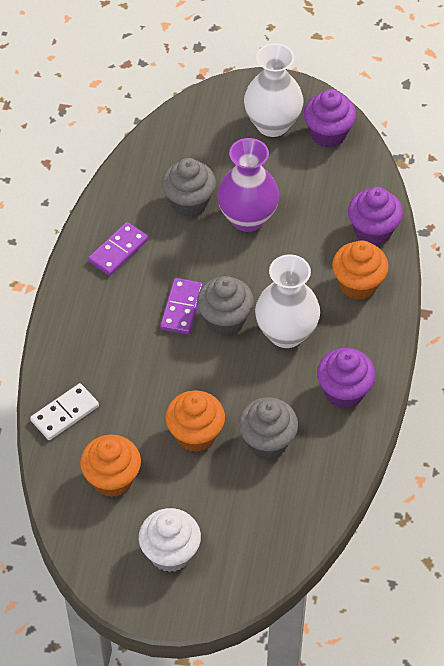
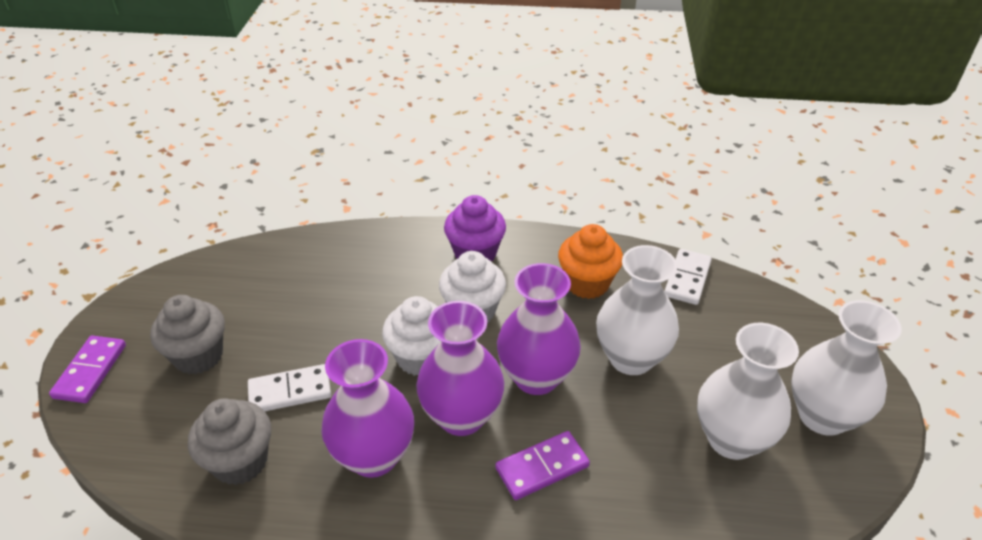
grey cupcake: 3 -> 2
orange cupcake: 3 -> 1
purple cupcake: 3 -> 1
purple vase: 1 -> 3
white cupcake: 1 -> 2
white domino: 1 -> 2
white vase: 2 -> 3

